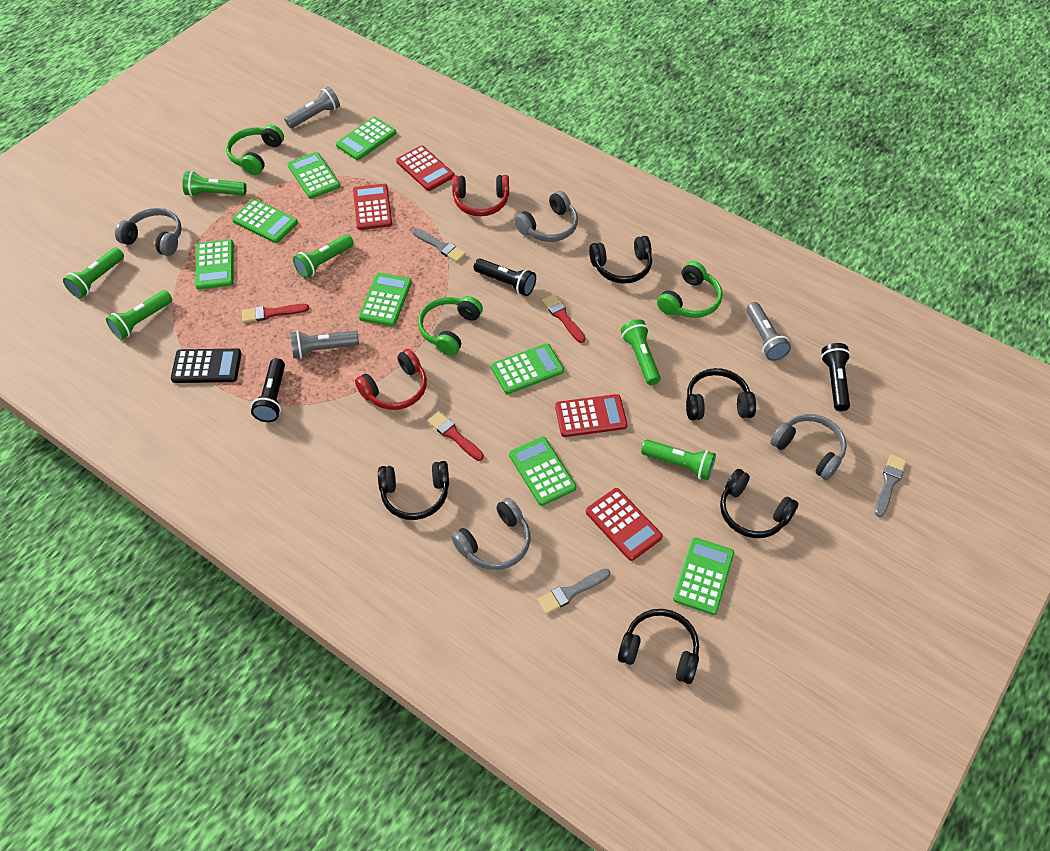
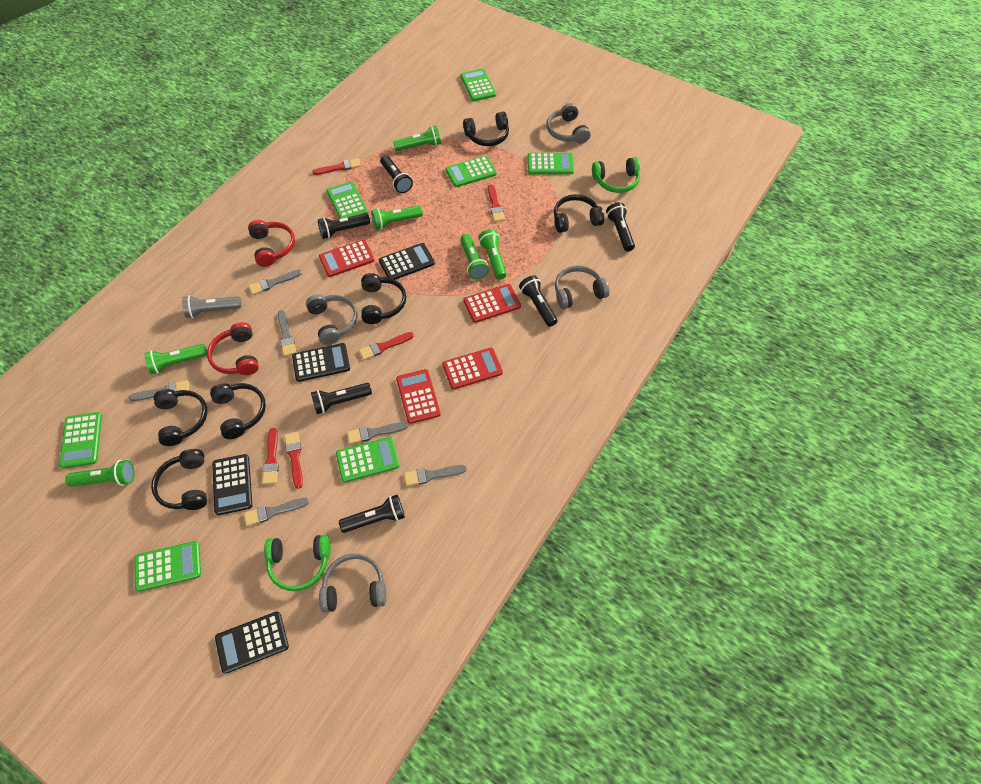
black calculator: 1 -> 4
black flashlight: 3 -> 6
black headphones: 5 -> 6
green calculator: 8 -> 7
green headphones: 3 -> 2
grey brush: 3 -> 6
grey flashlight: 3 -> 1
red brush: 3 -> 5

